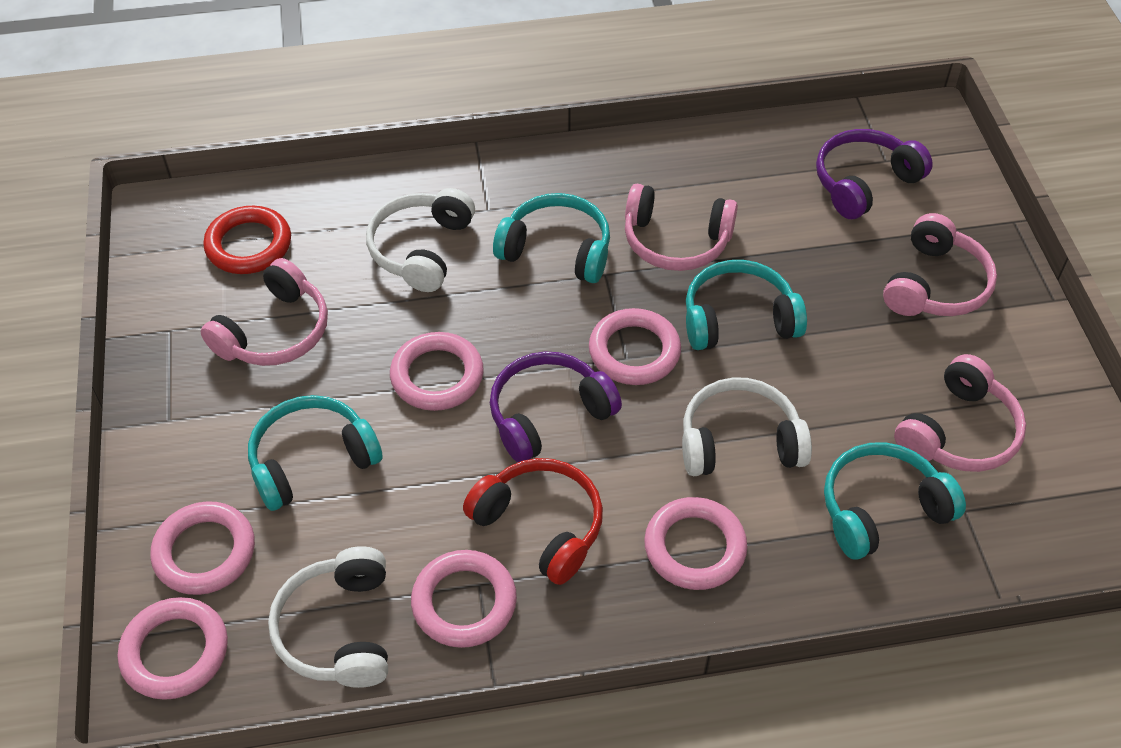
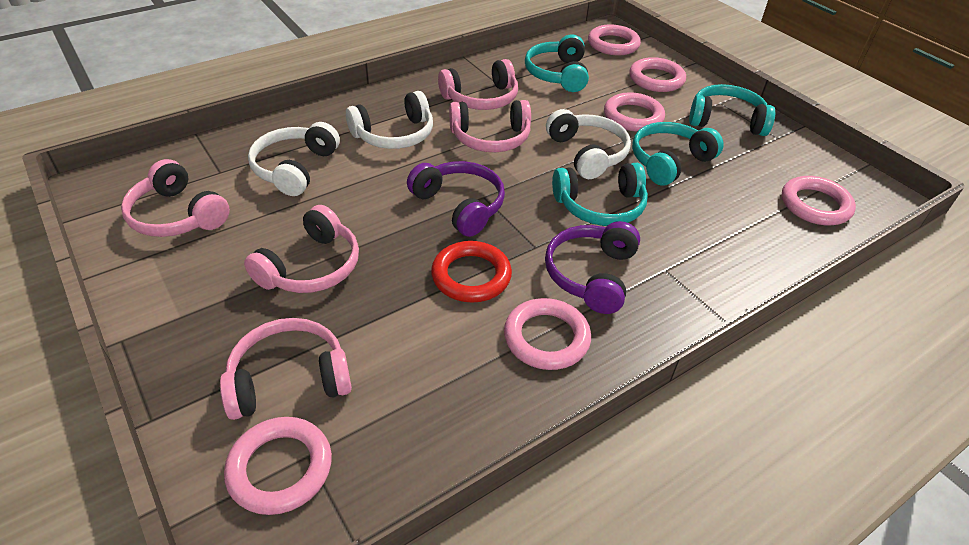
pink headphones: 4 -> 5
red headphones: 1 -> 0

